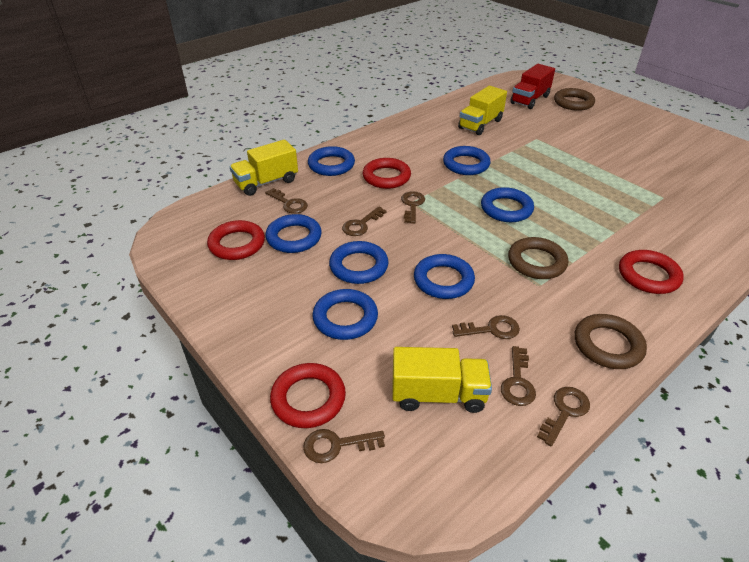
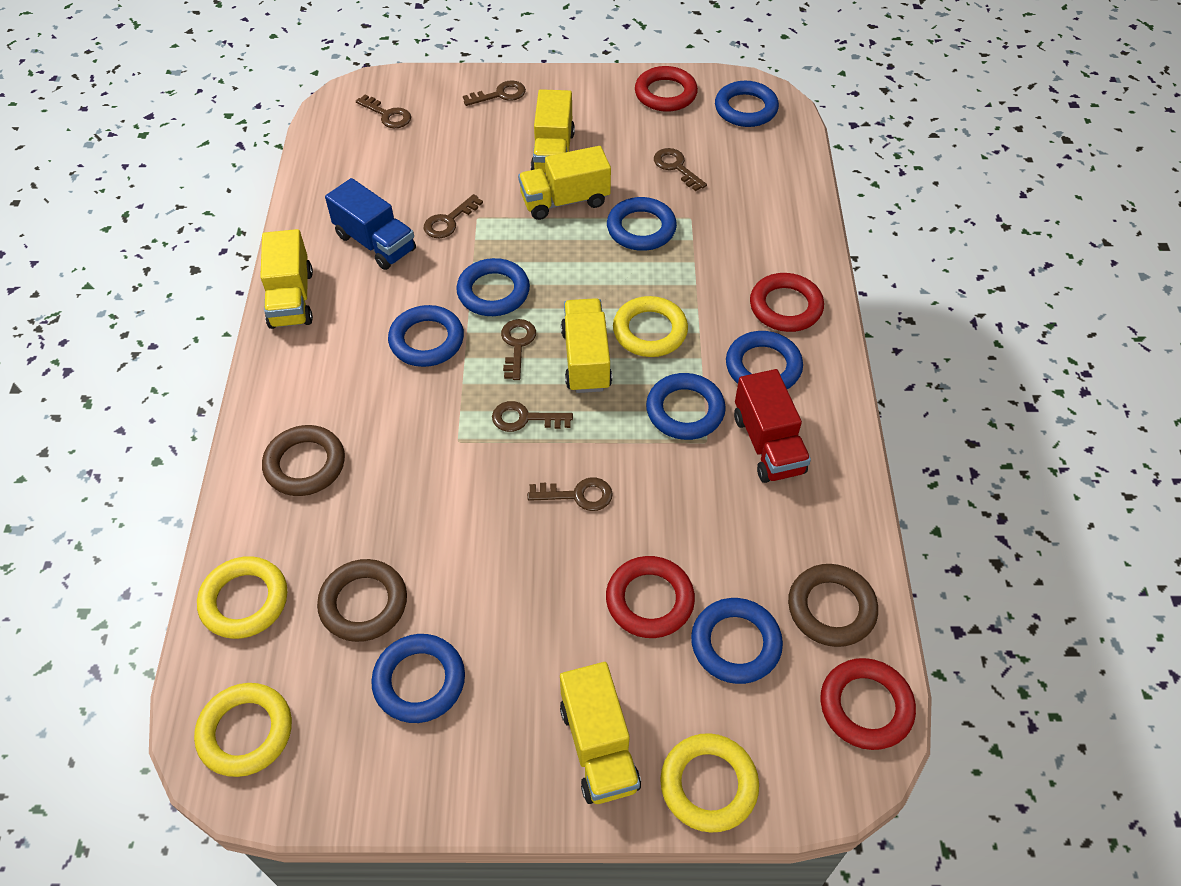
blue ring: 7 -> 8
blue truck: 0 -> 1
yellow ring: 0 -> 4
yellow truck: 3 -> 5

